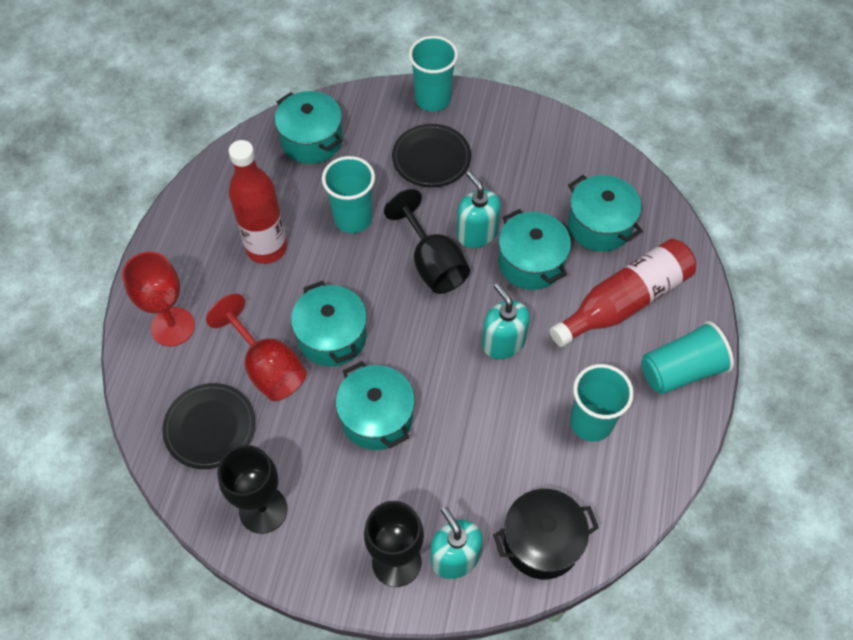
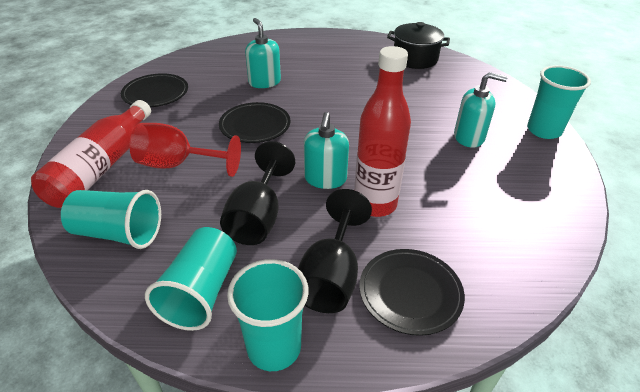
black goblet: 3 -> 2
black plate: 2 -> 3
red goblet: 2 -> 1
turquoise pot: 5 -> 0

